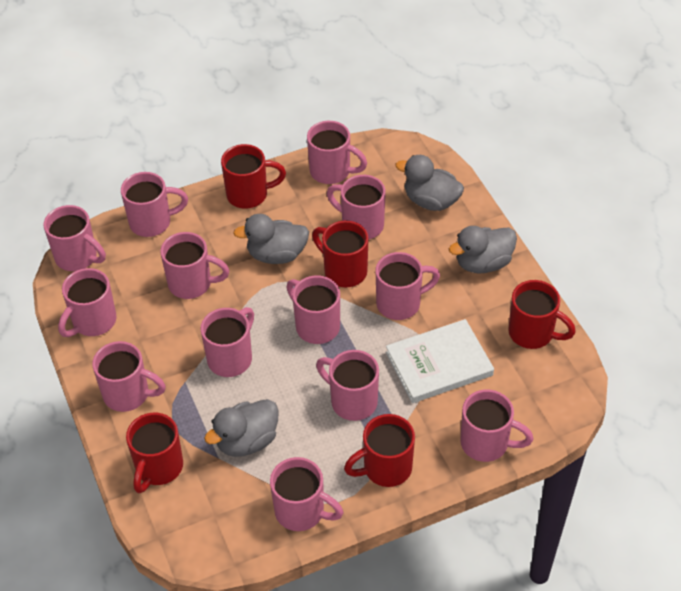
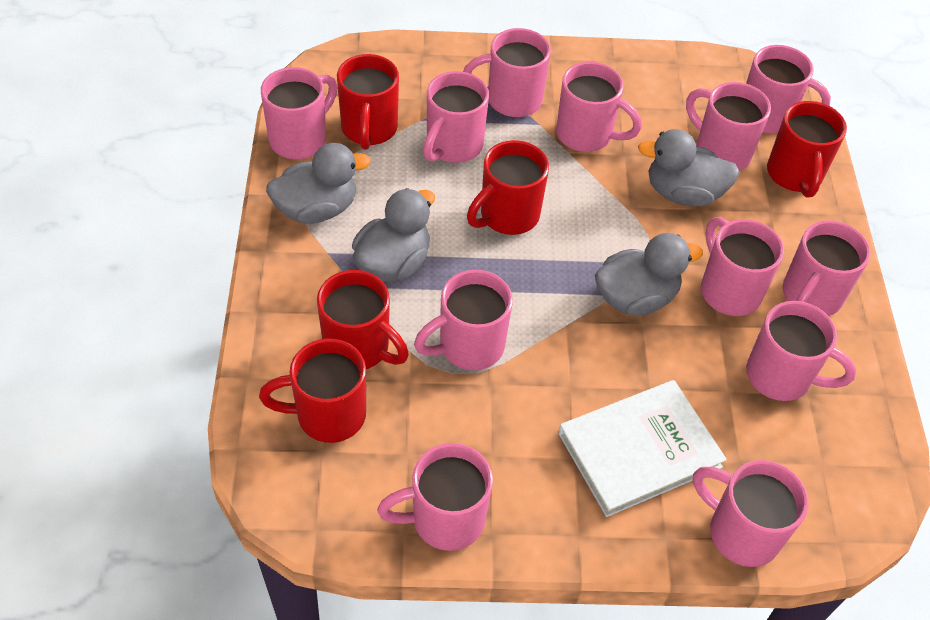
pink mug: 13 -> 12

